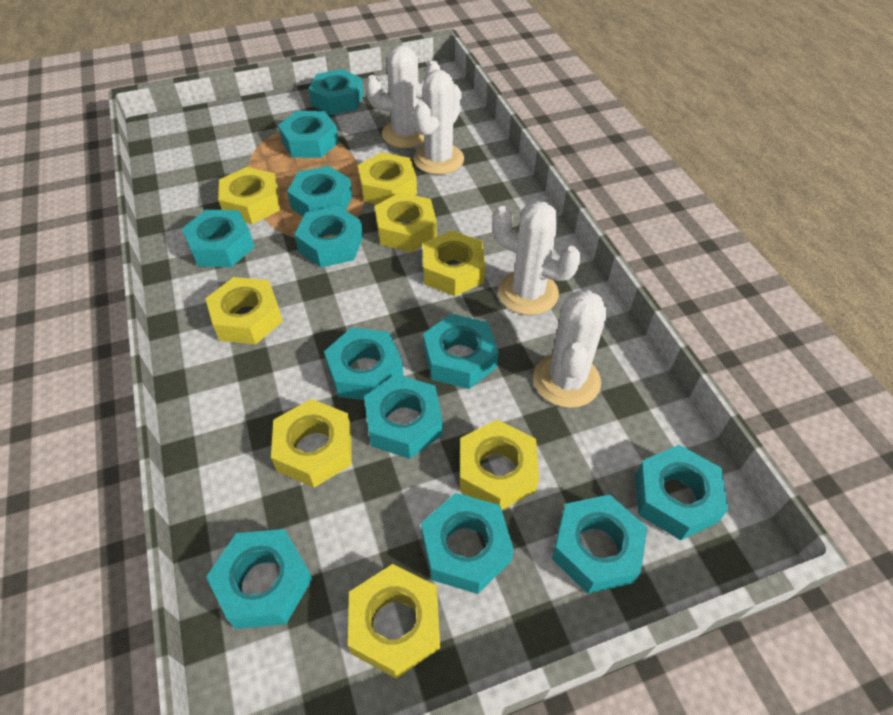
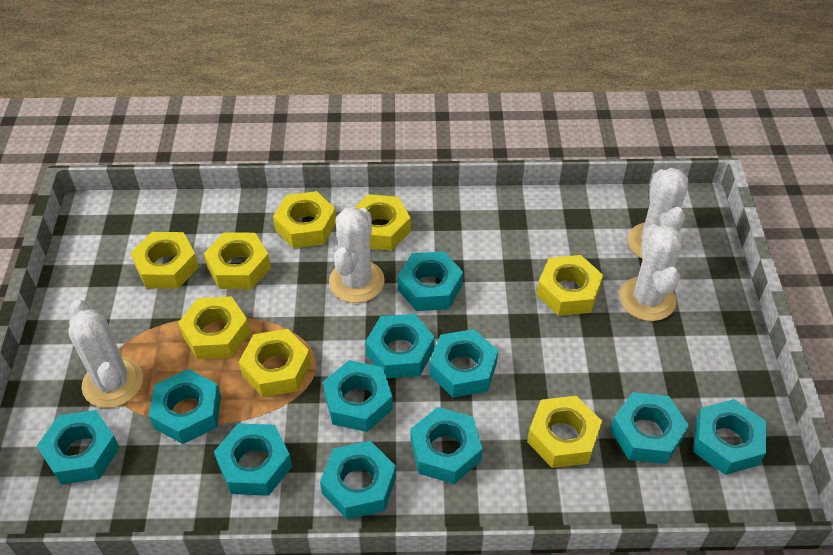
turquoise nut: 12 -> 11

